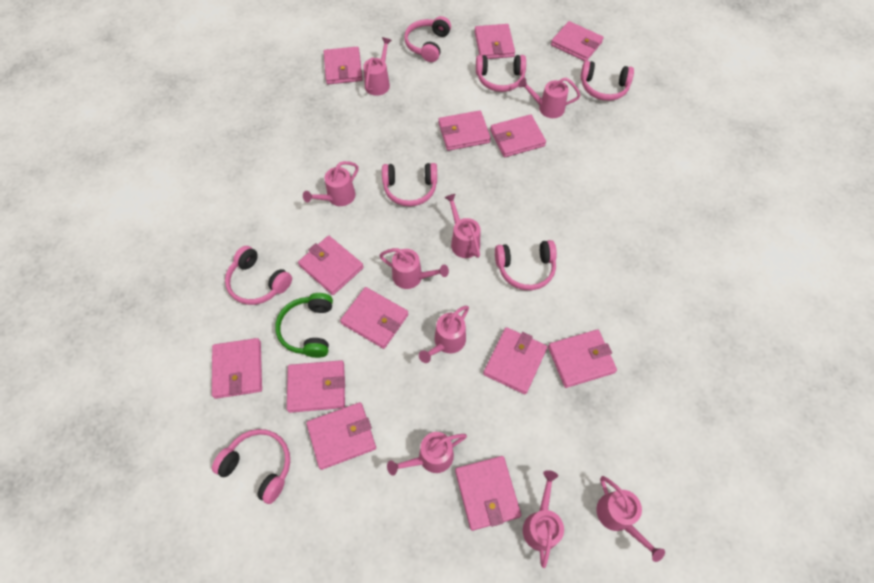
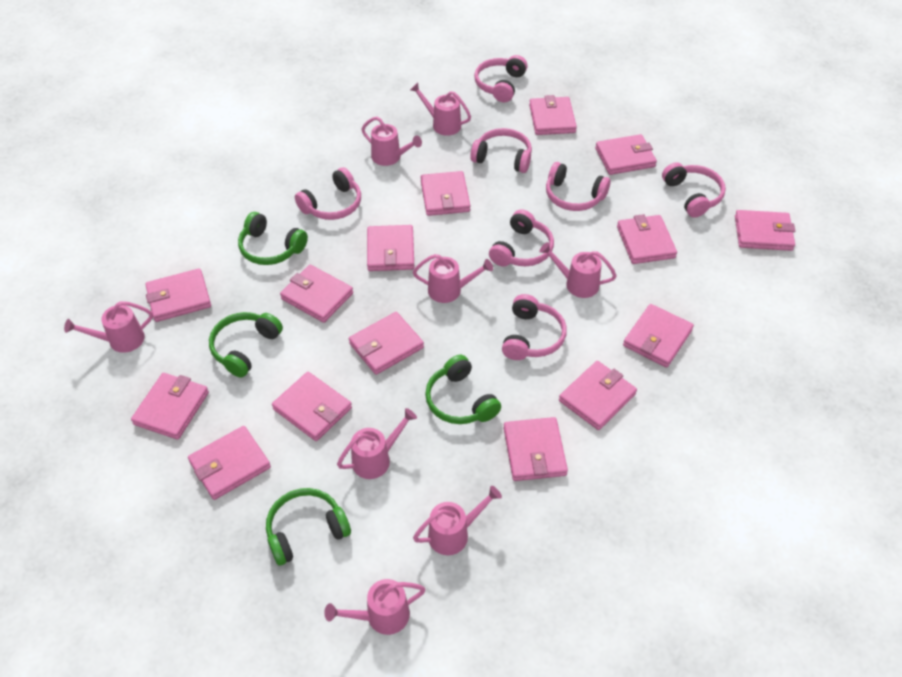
green headphones: 1 -> 4
pink wallet: 13 -> 15
pink watering can: 9 -> 8

